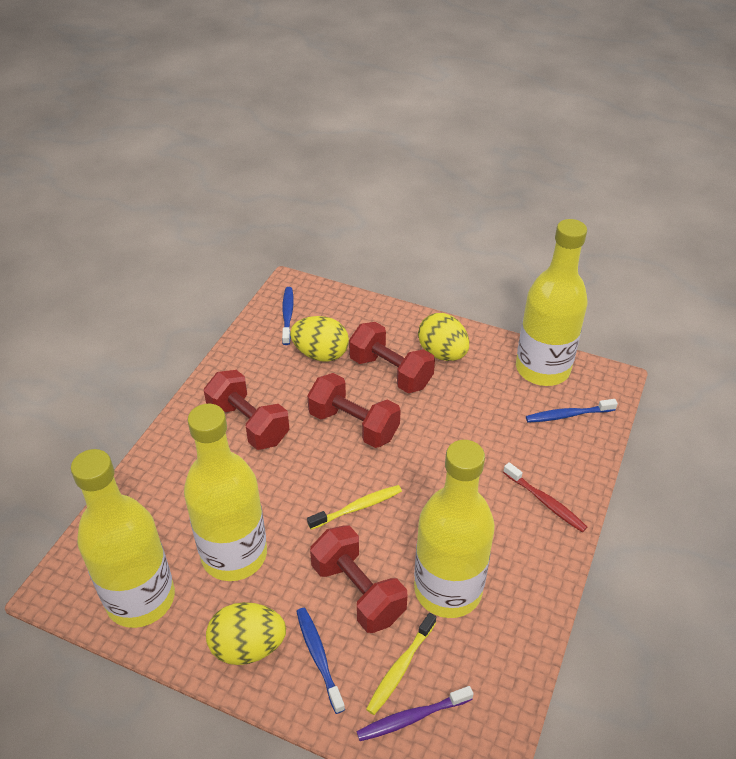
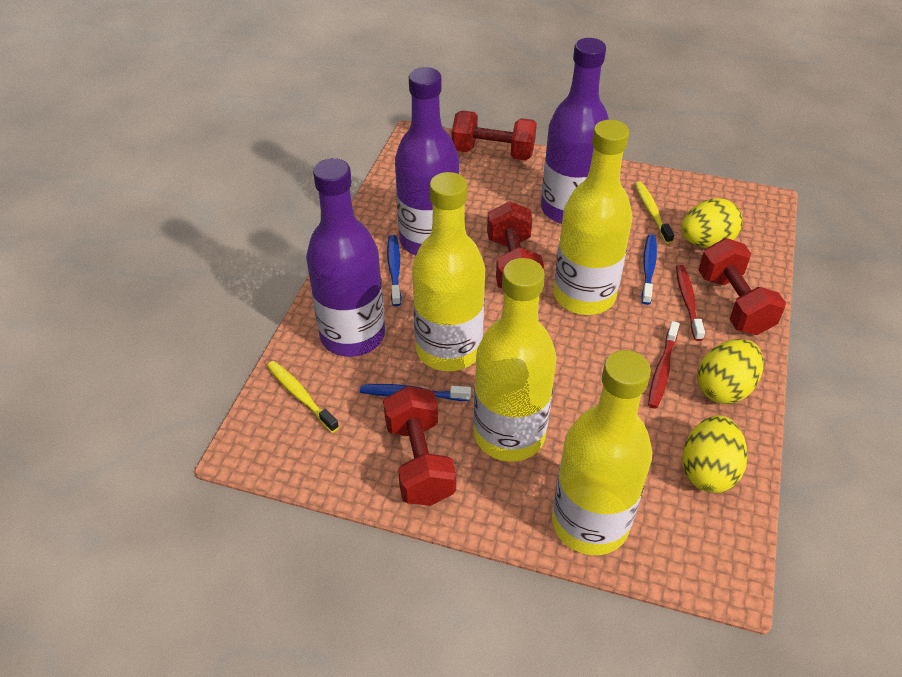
purple bottle: 0 -> 3
purple toothbrush: 1 -> 0
red toothbrush: 1 -> 2

